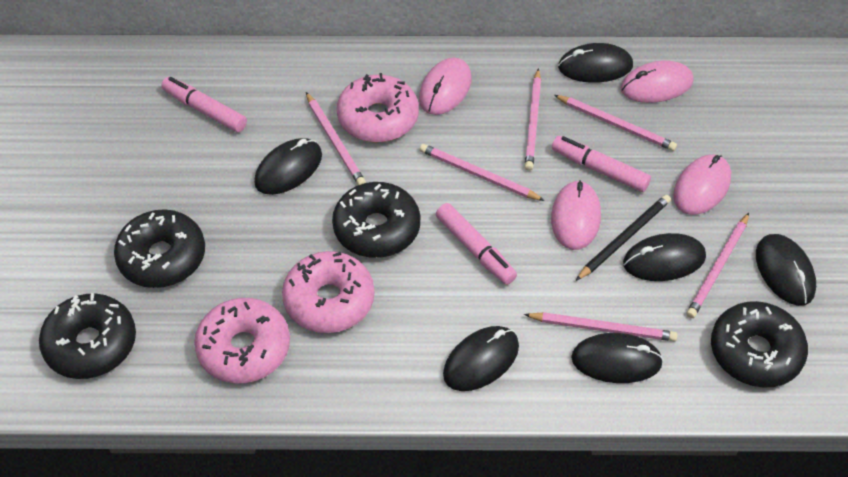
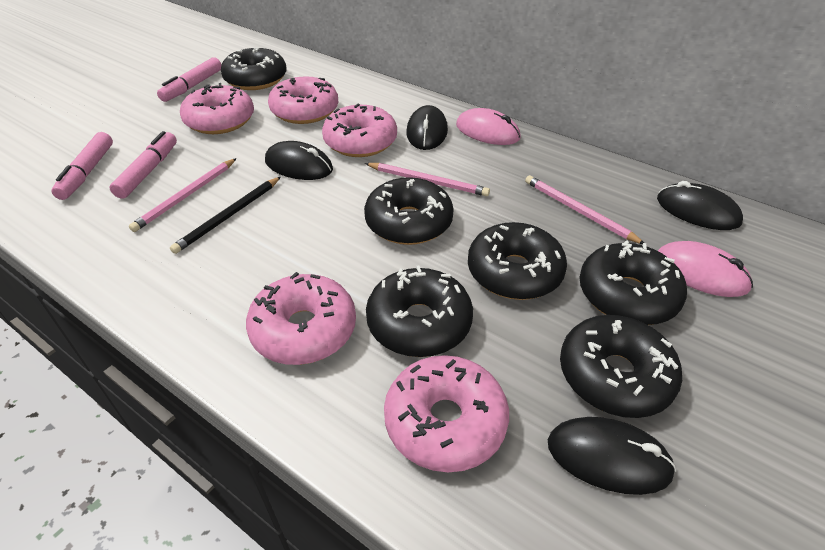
black donut: 4 -> 6
black mouse: 6 -> 4
pink donut: 3 -> 5
pink mouse: 4 -> 2
pink pencil: 6 -> 3

